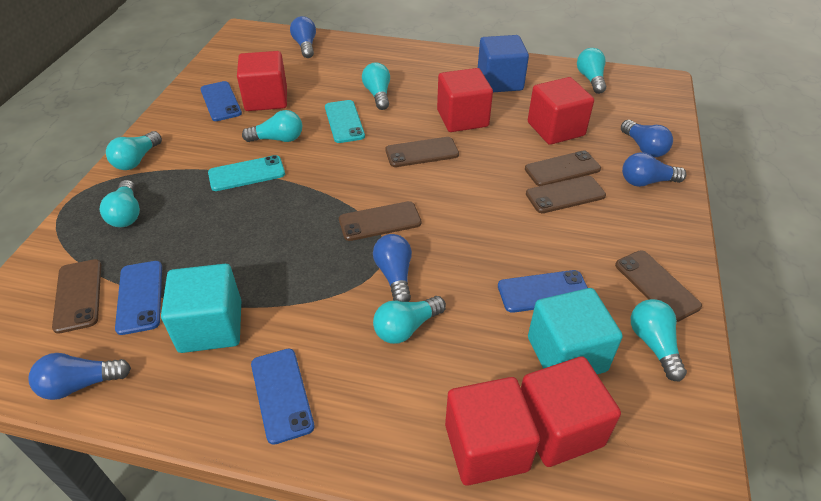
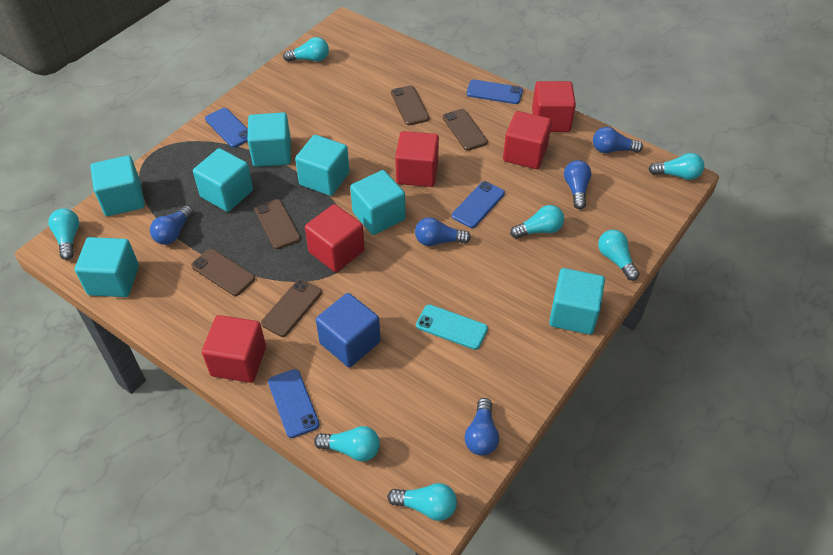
brown phone: 6 -> 5
turquoise cube: 2 -> 7
turquoise phone: 2 -> 1

